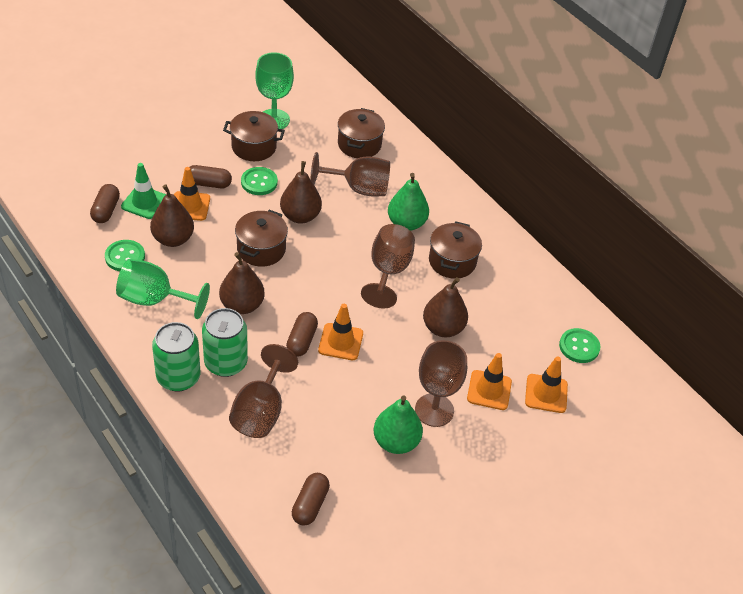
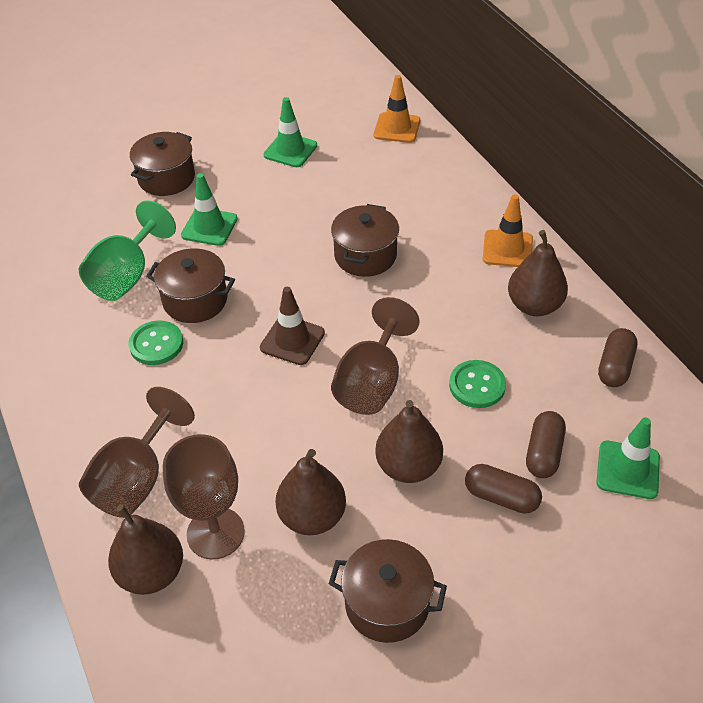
brown capsule: 4 -> 3
brown goblet: 4 -> 3
brown traffic cone: 0 -> 1
green button: 3 -> 2
green can: 2 -> 0
green goblet: 2 -> 1
green pear: 2 -> 0
green traffic cone: 1 -> 3
orange traffic cone: 4 -> 2

